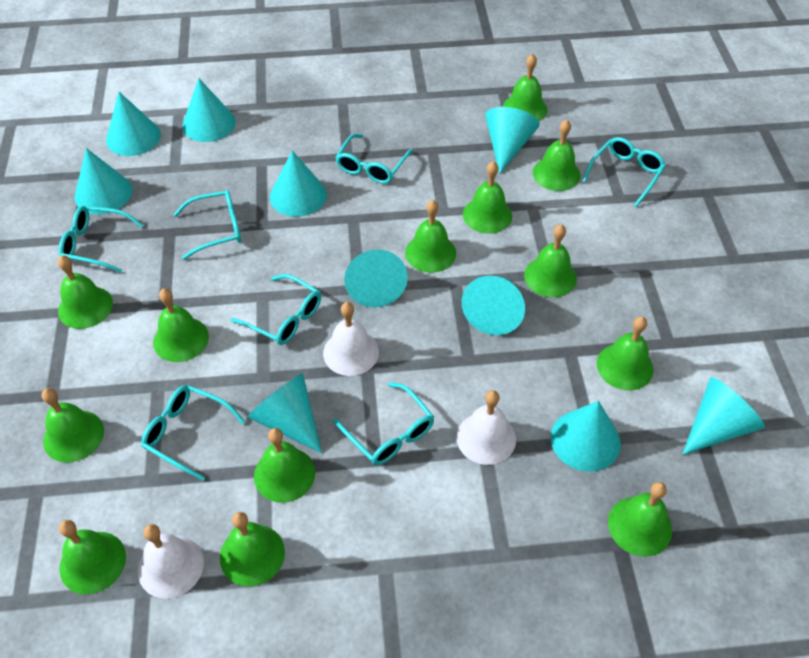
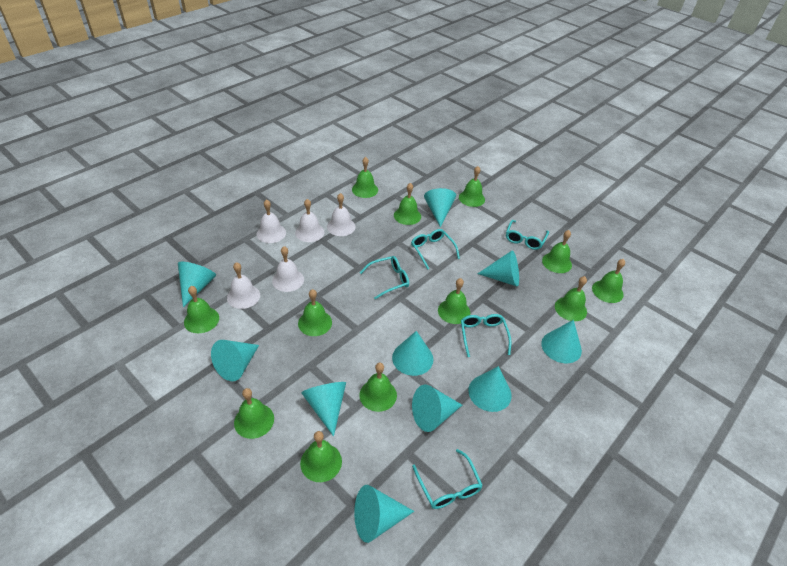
green bell: 13 -> 12
turquoise glasses: 7 -> 5
white bell: 3 -> 5

